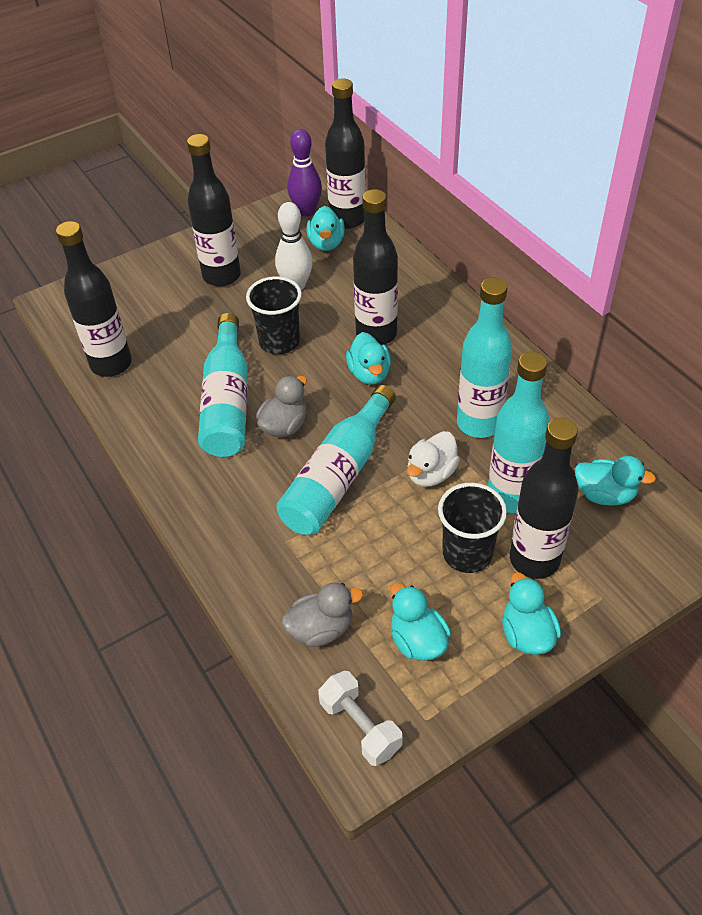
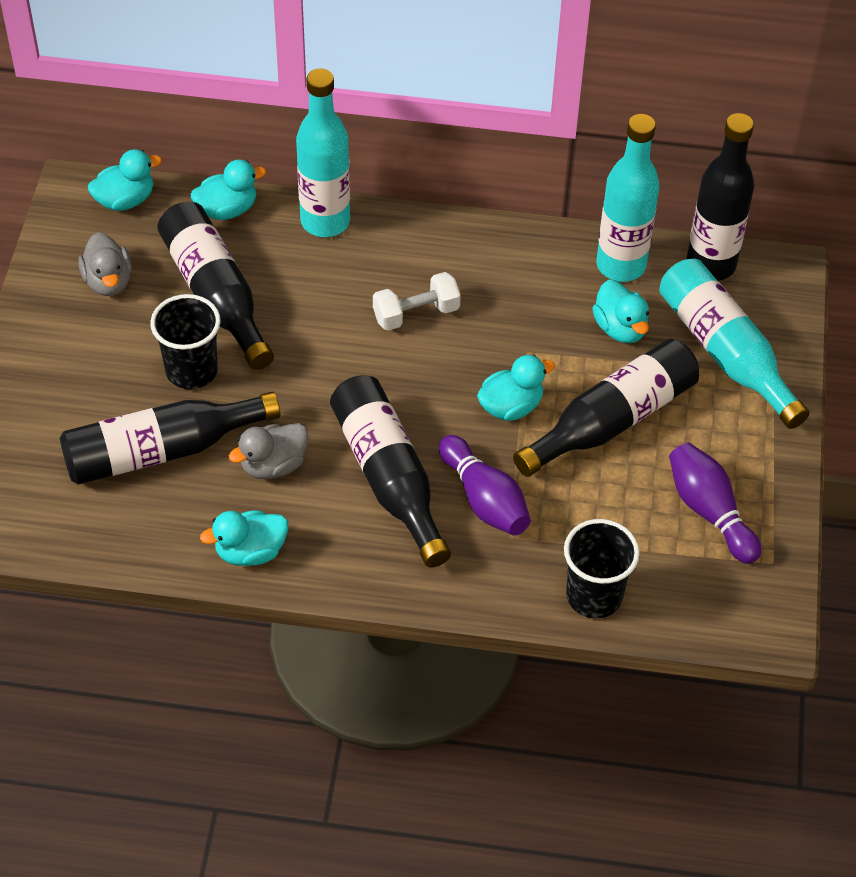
purple bowling pin: 1 -> 2
turquoise bottle: 4 -> 3
white bowling pin: 1 -> 0
white duck: 1 -> 0

